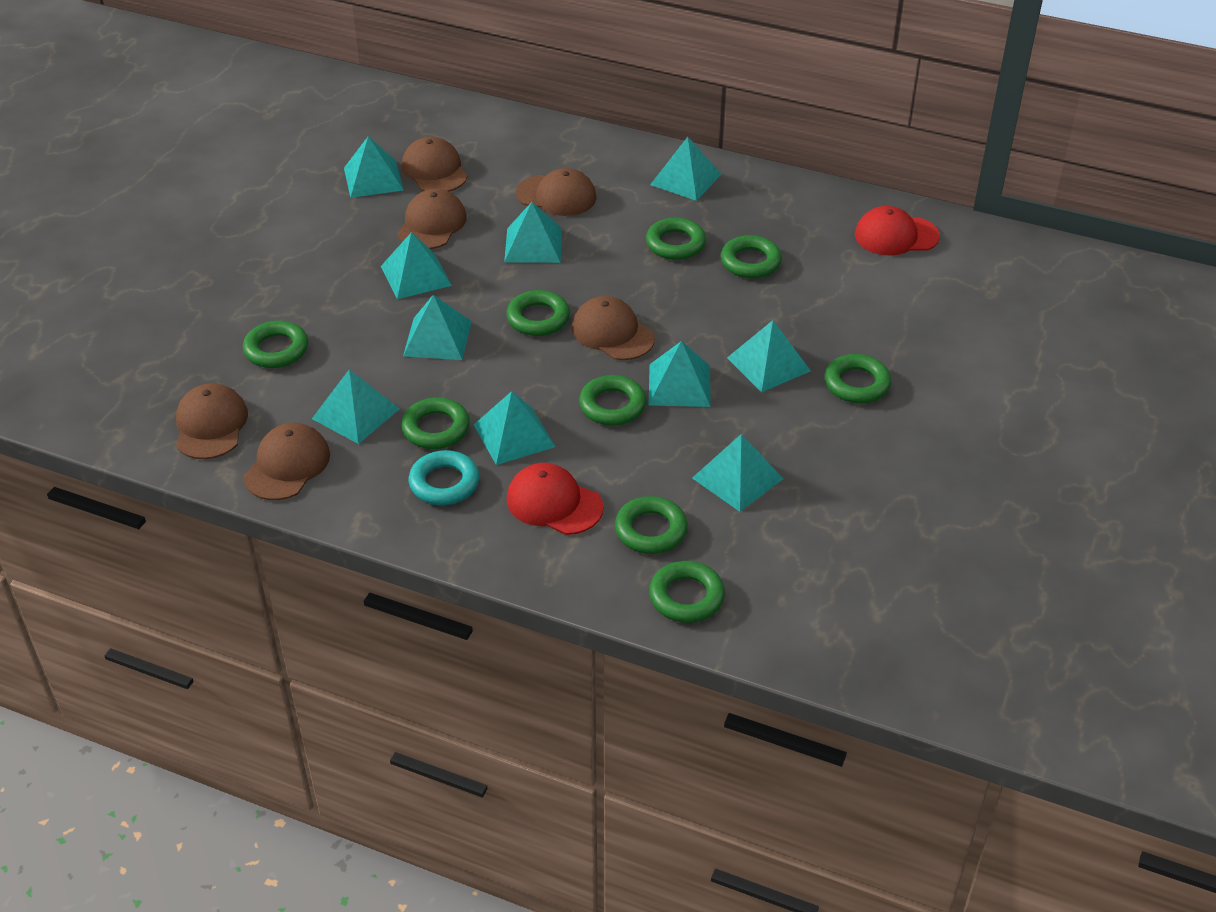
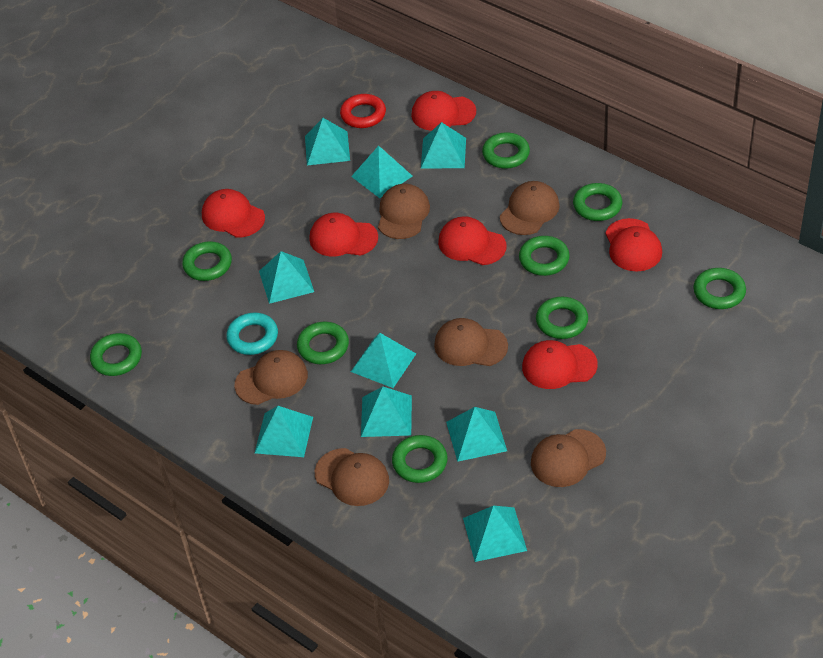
red cap: 2 -> 6
red ring: 0 -> 1
turquoise pyramid: 10 -> 9

